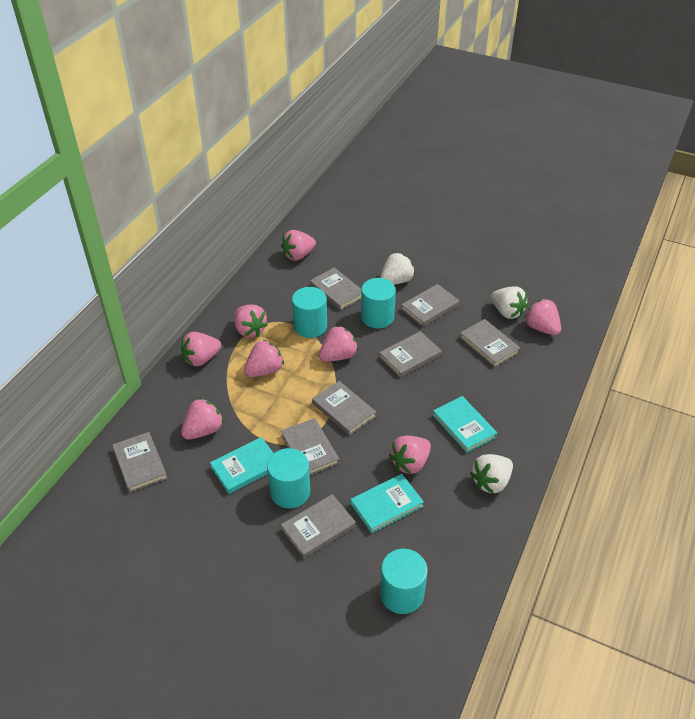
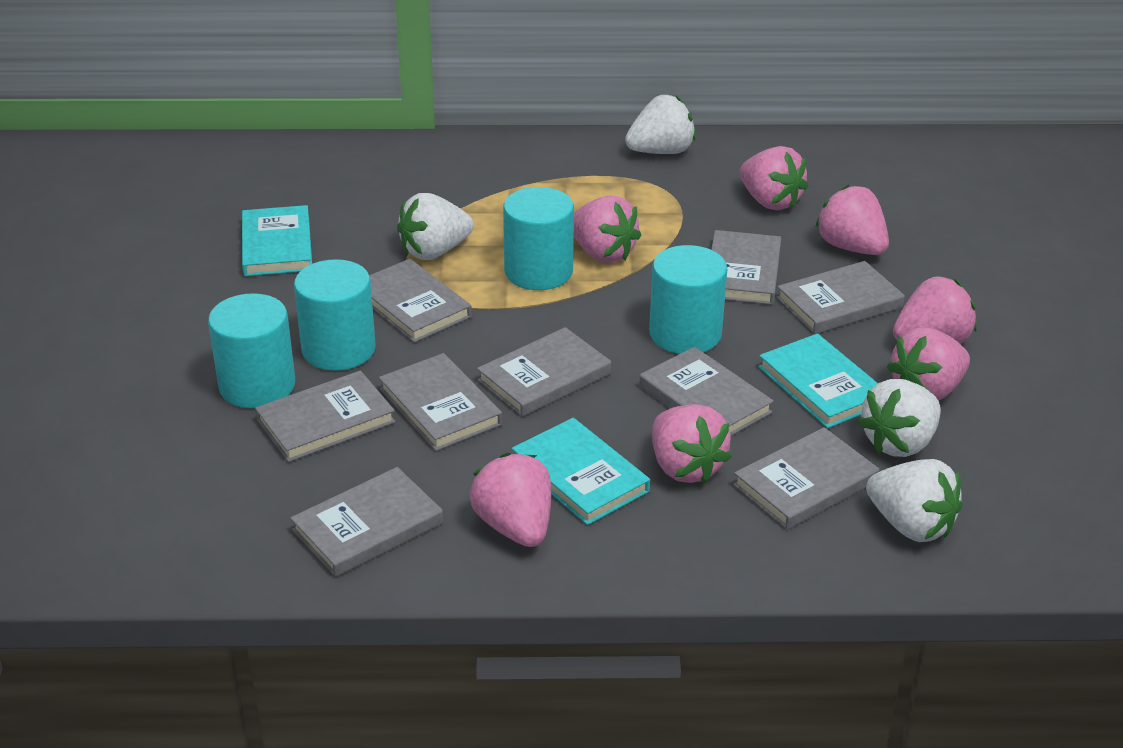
grey book: 8 -> 9
pink strawberry: 8 -> 7
white strawberry: 3 -> 4

